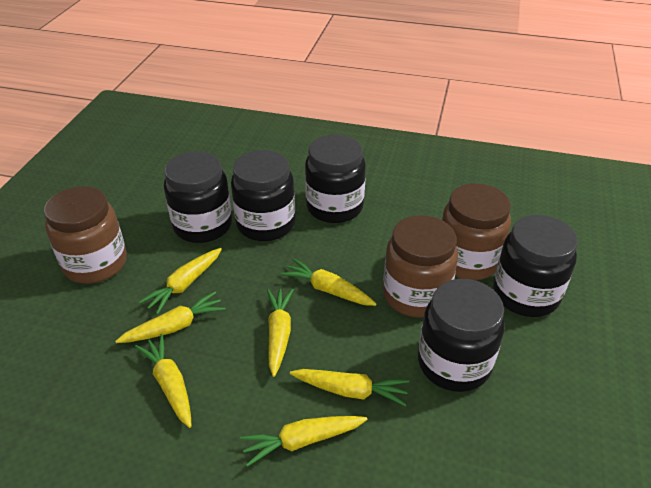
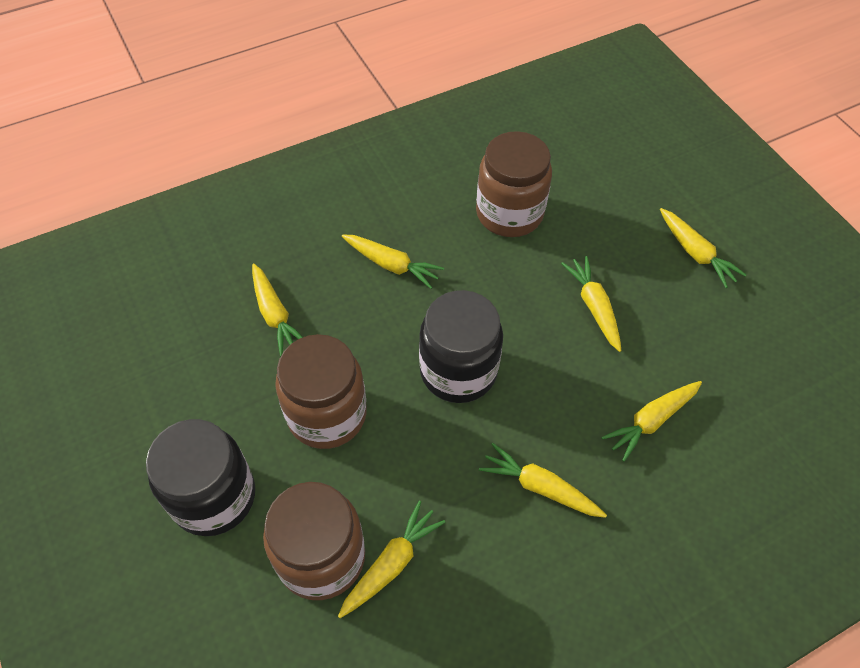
black jar: 5 -> 2

